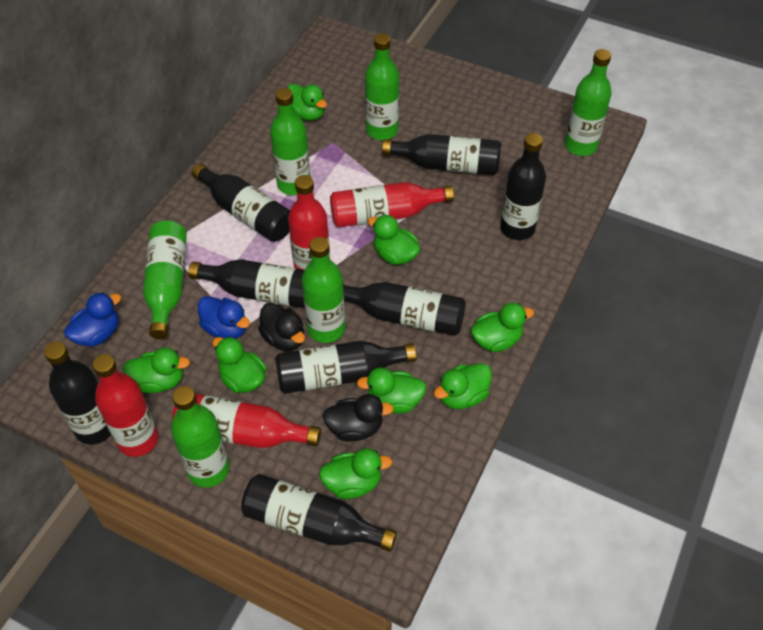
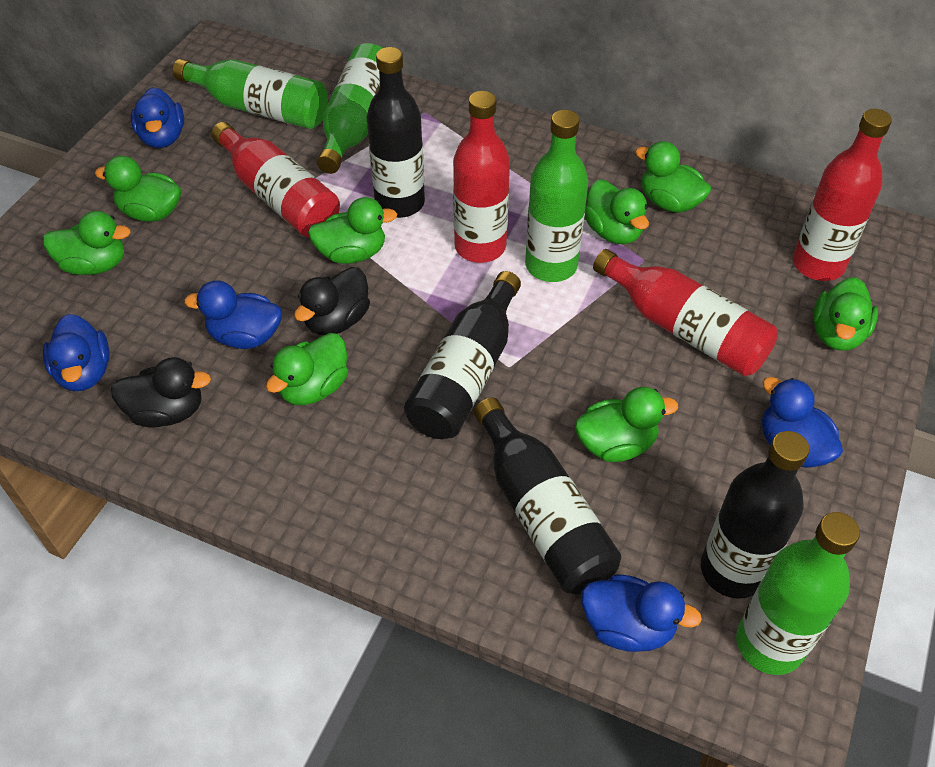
black bottle: 8 -> 4
blue duck: 2 -> 5
green bottle: 6 -> 4

